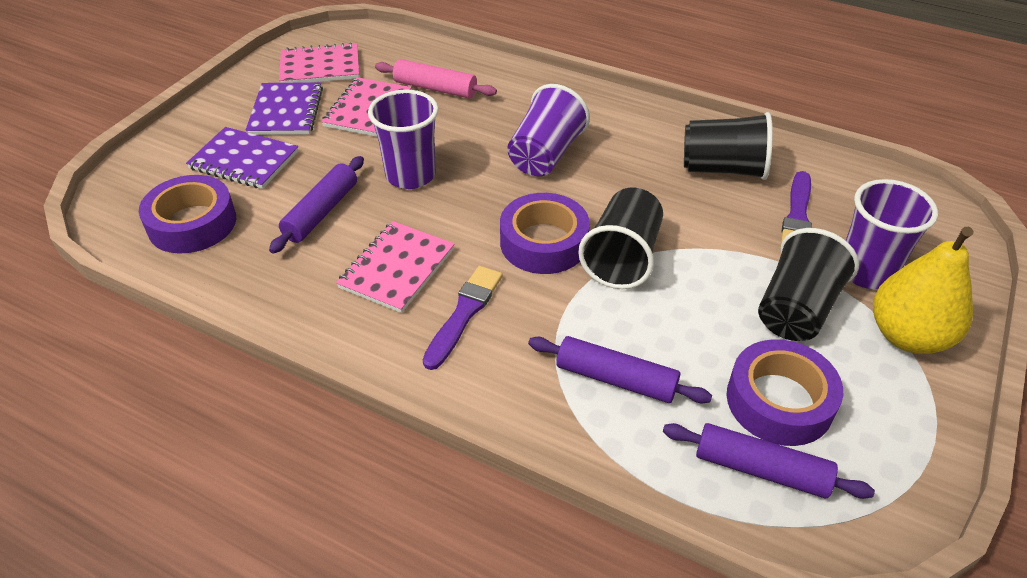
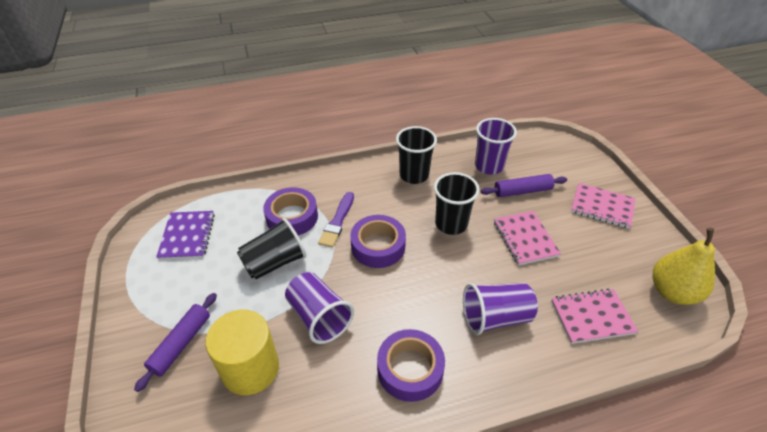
pink rolling pin: 1 -> 0
purple brush: 2 -> 1
purple notebook: 2 -> 1
purple rolling pin: 3 -> 2
yellow cylinder: 0 -> 1

